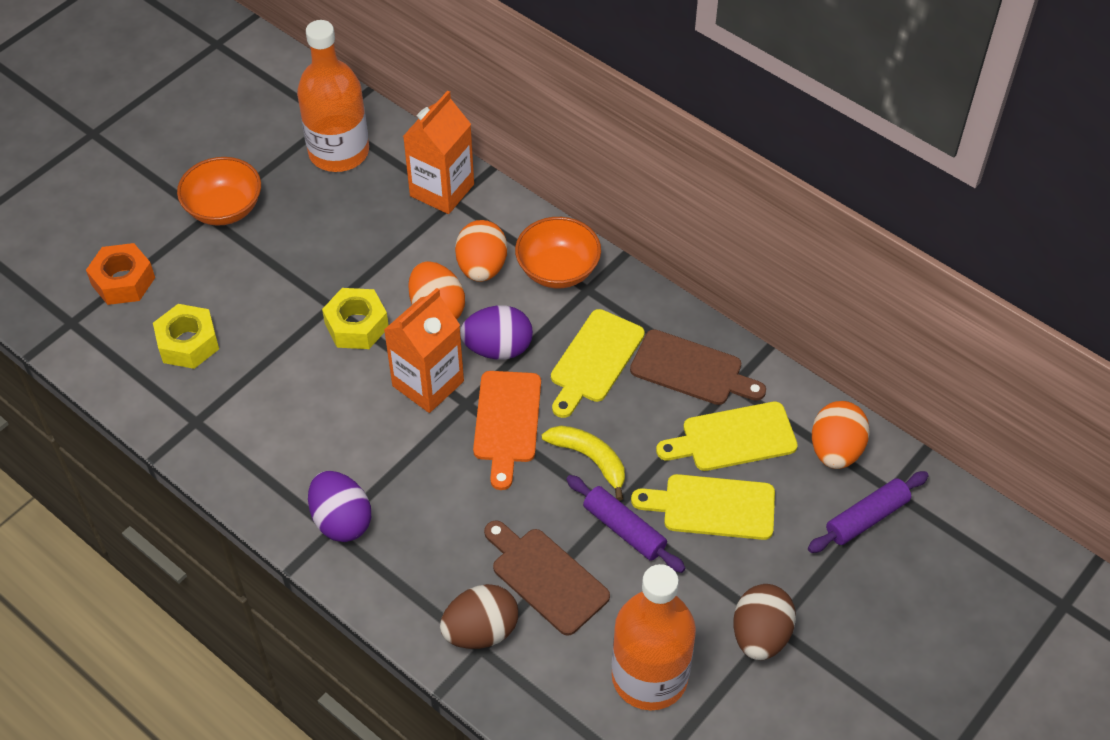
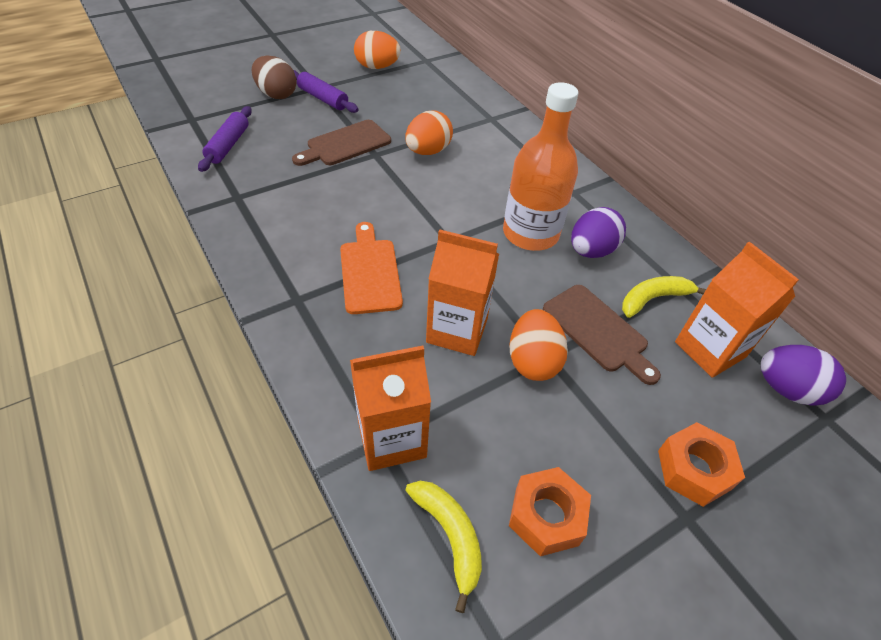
brown egg: 2 -> 1
orange bottle: 2 -> 1
orange bowl: 2 -> 0
orange carton: 2 -> 3
orange nut: 1 -> 2
yellow banana: 1 -> 2
yellow cutting board: 3 -> 0
yellow nut: 2 -> 0

